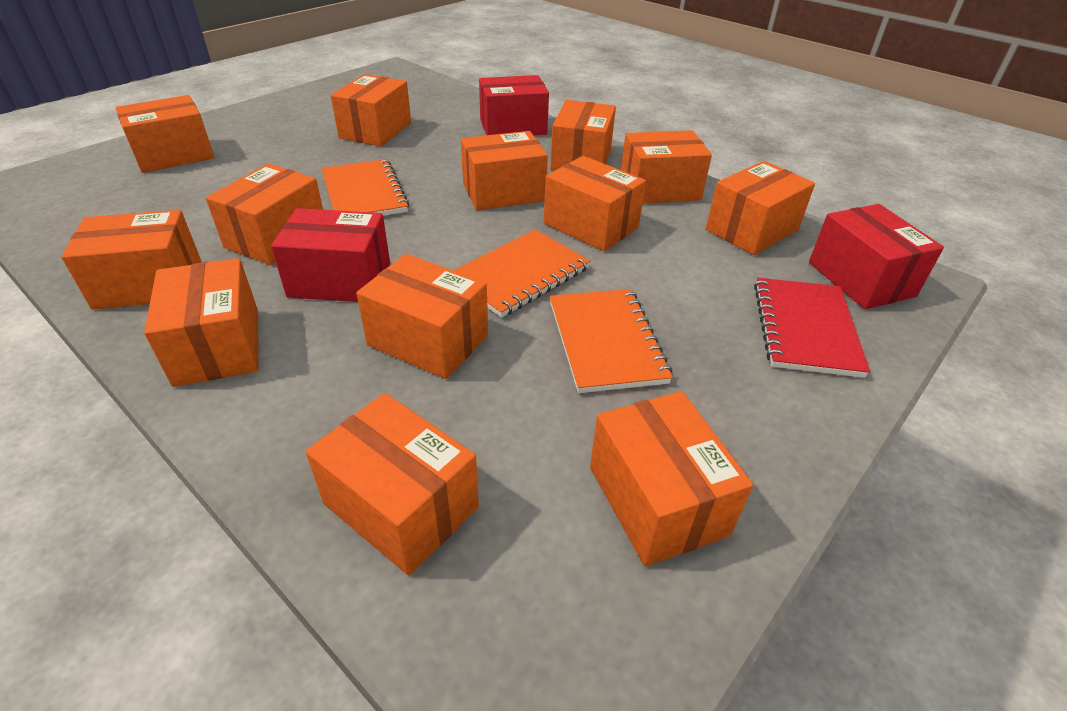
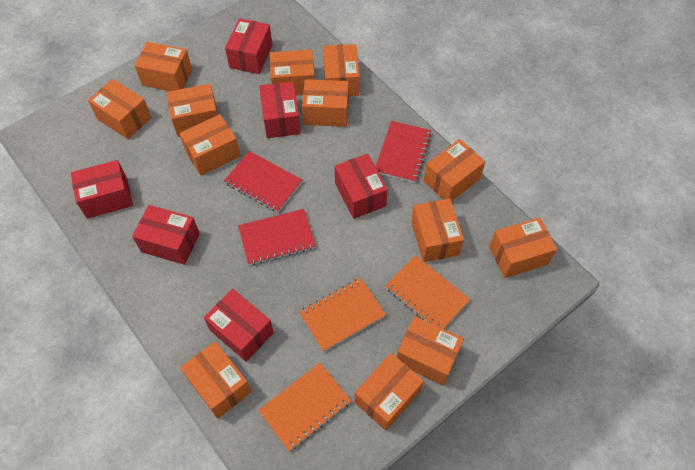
red box: 3 -> 6
red notebook: 1 -> 3

